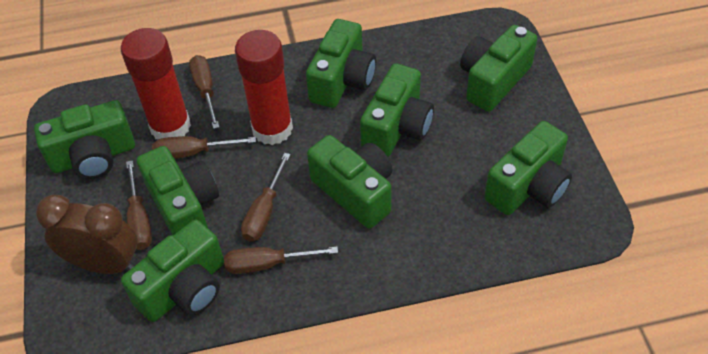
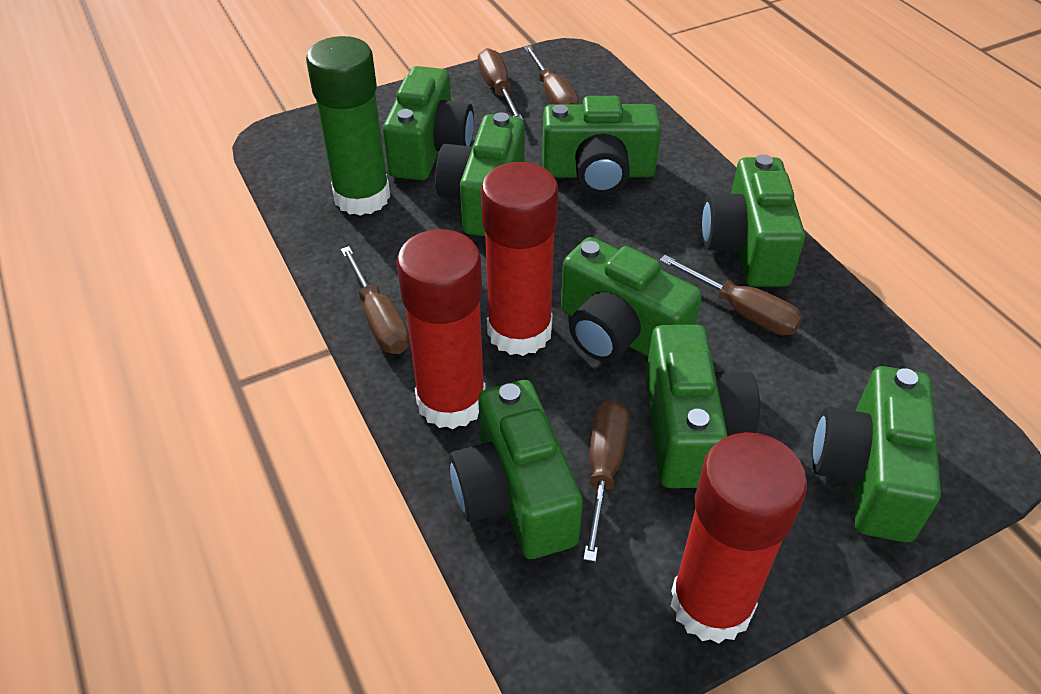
brown clock: 1 -> 0
green glue stick: 0 -> 1
red glue stick: 2 -> 3

